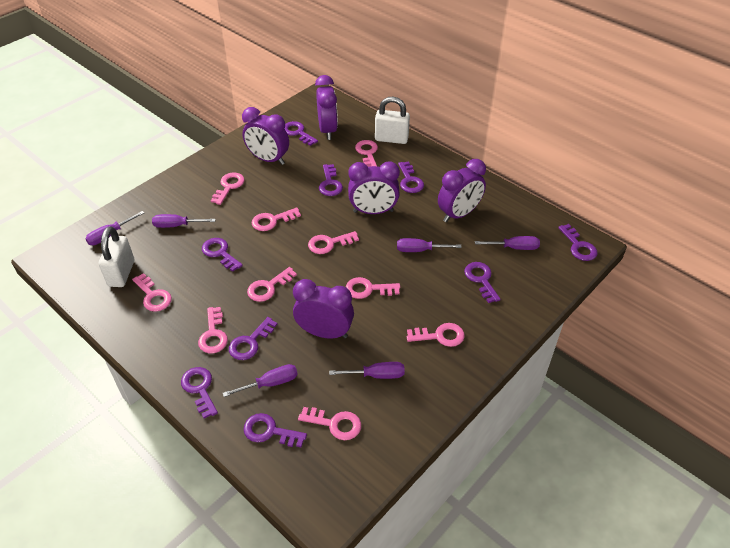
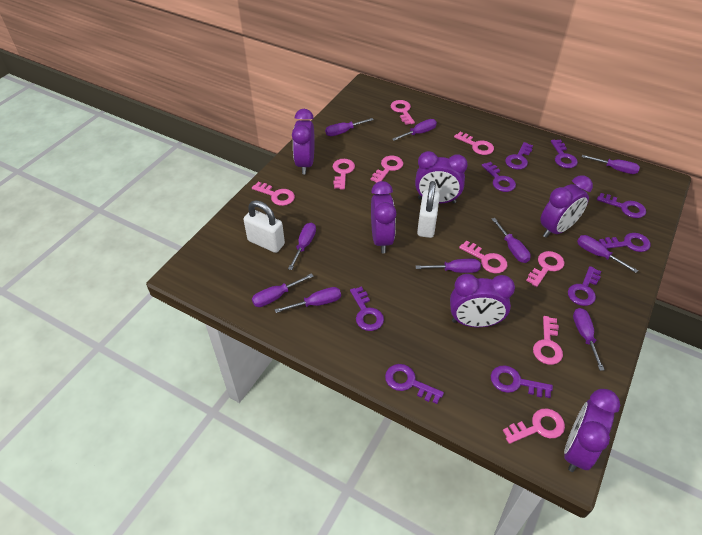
pink key: 10 -> 9
purple clock: 5 -> 6
purple screwdriver: 6 -> 10

